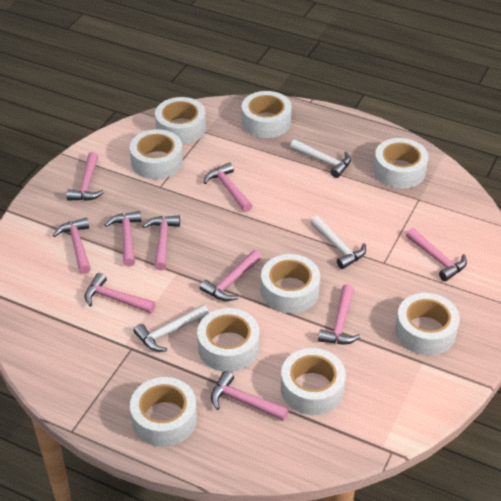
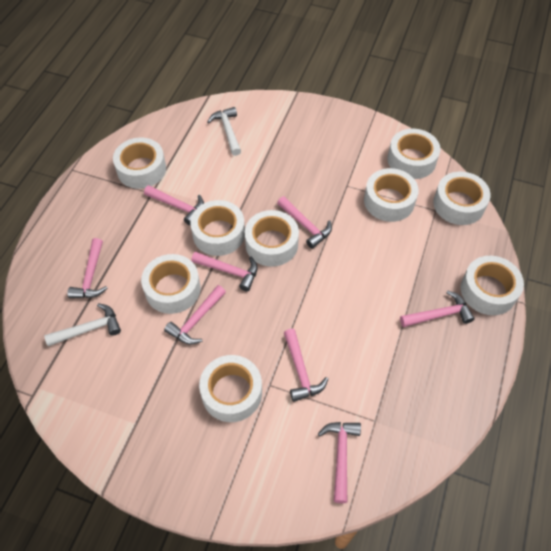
pink hammer: 10 -> 8
white hammer: 3 -> 2

